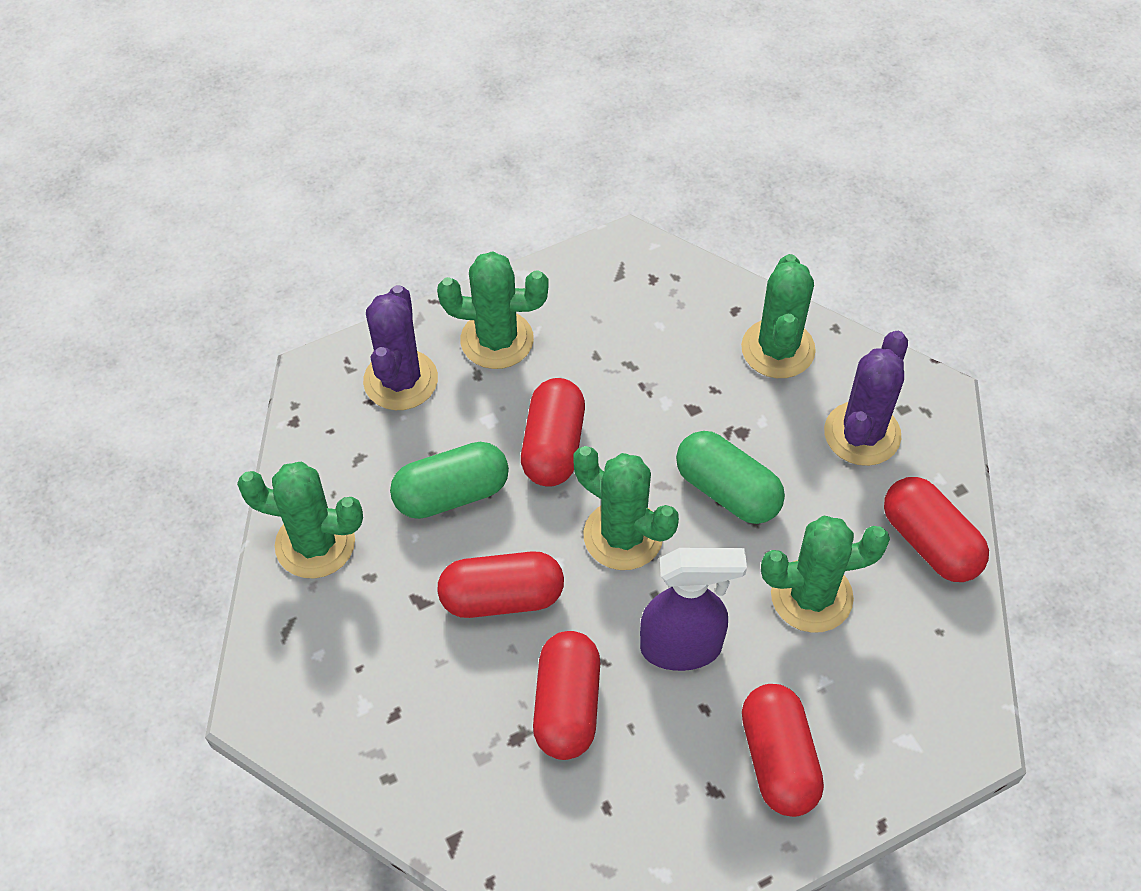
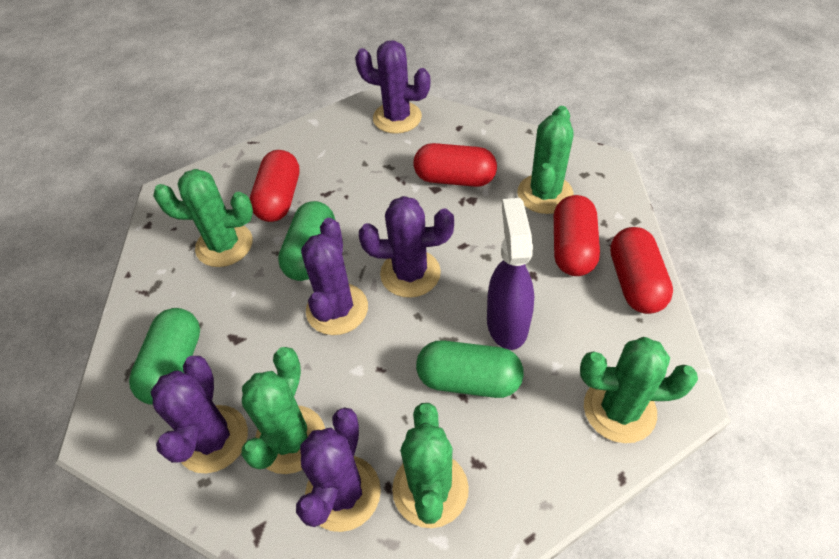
green capsule: 2 -> 3
purple cactus: 2 -> 5
red capsule: 5 -> 4

